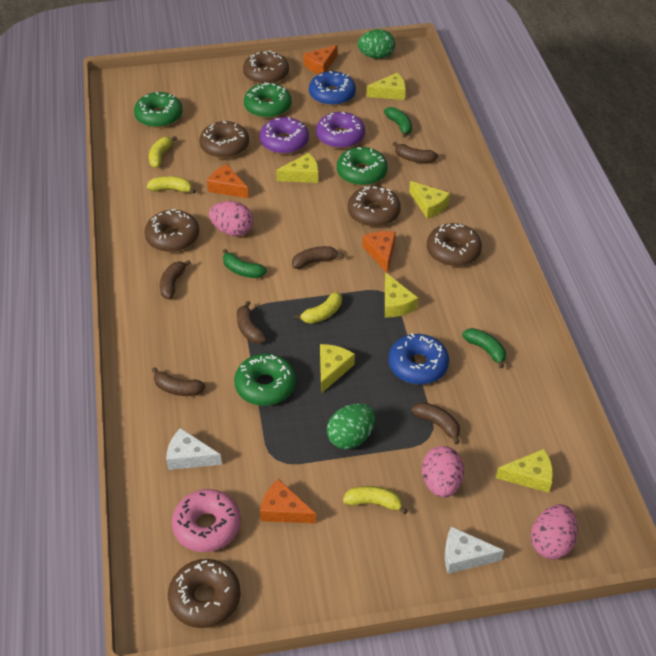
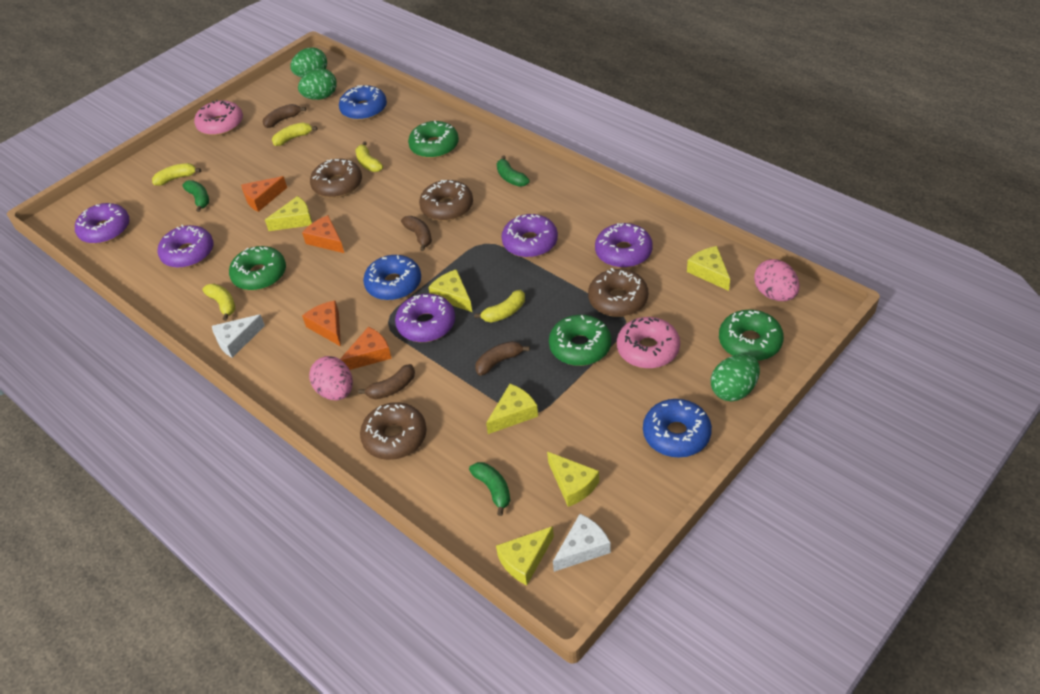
blue donut: 2 -> 3
brown banana: 6 -> 4
brown donut: 6 -> 4
green egg: 2 -> 3
pink donut: 1 -> 2
pink egg: 3 -> 2
purple donut: 2 -> 5
yellow banana: 4 -> 5

